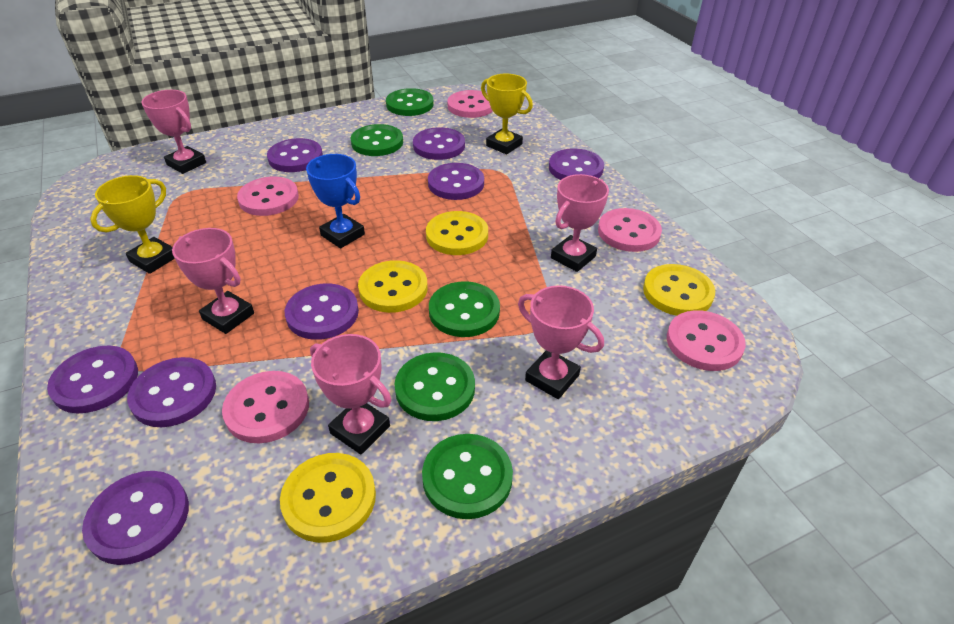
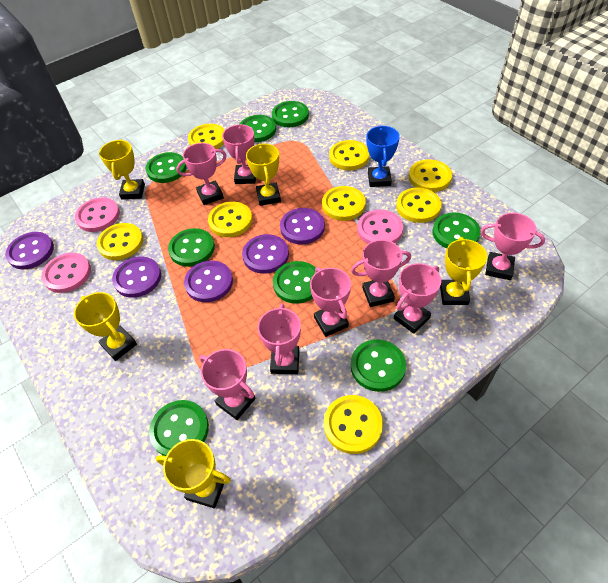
green button: 5 -> 8
pink button: 5 -> 3
pink trophy: 5 -> 8
purple button: 8 -> 5
yellow button: 4 -> 8
yellow trophy: 2 -> 5

